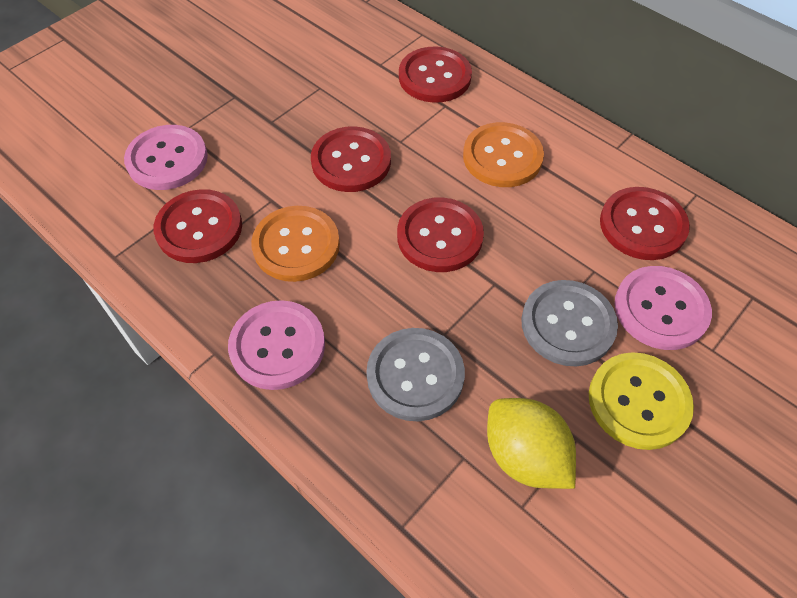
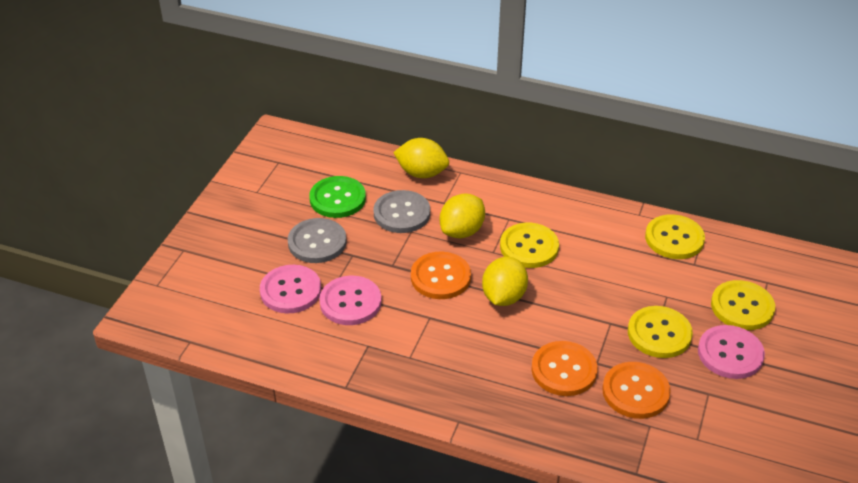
green button: 0 -> 1
orange button: 2 -> 3
red button: 5 -> 0
yellow button: 1 -> 4
yellow lemon: 1 -> 3

